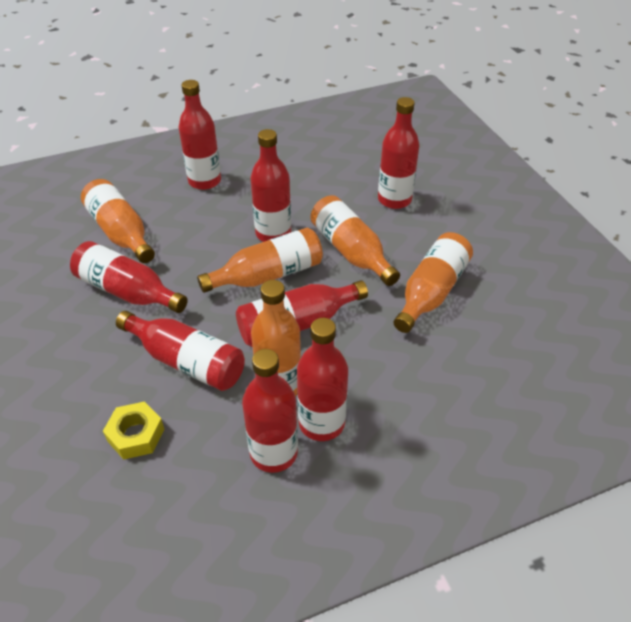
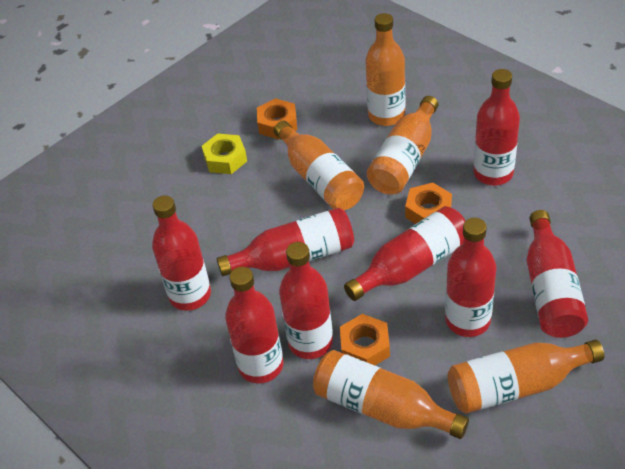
orange nut: 0 -> 3

